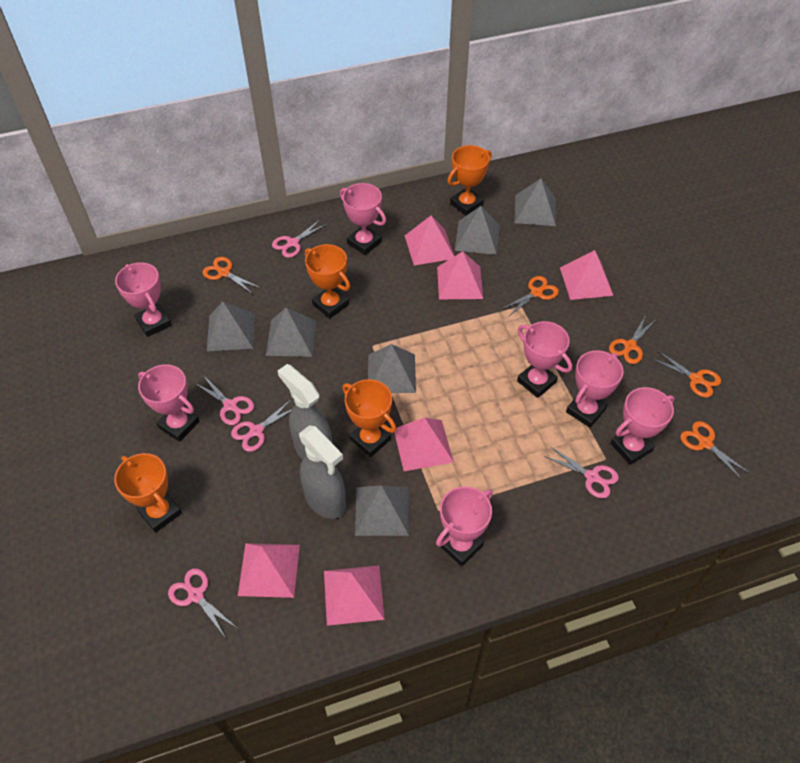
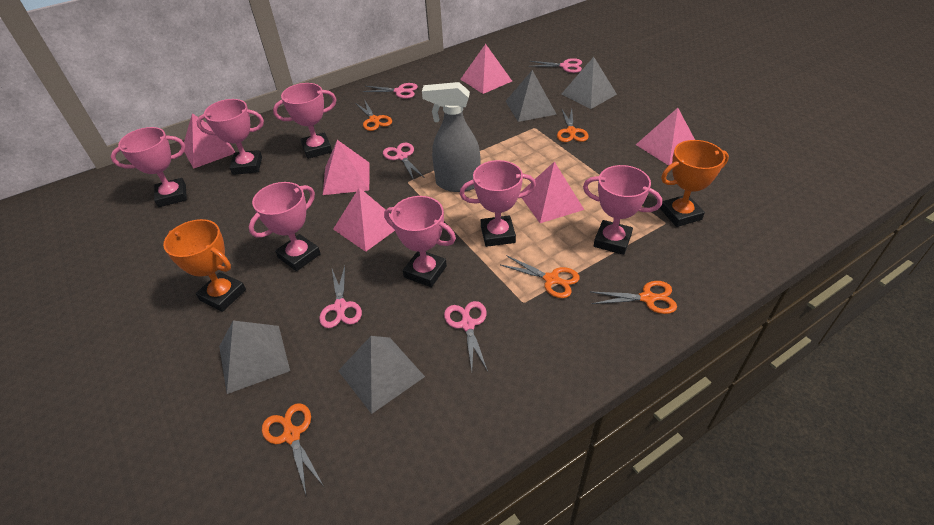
grey pyramid: 6 -> 4
grey spray bottle: 2 -> 1
orange trophy: 4 -> 2

